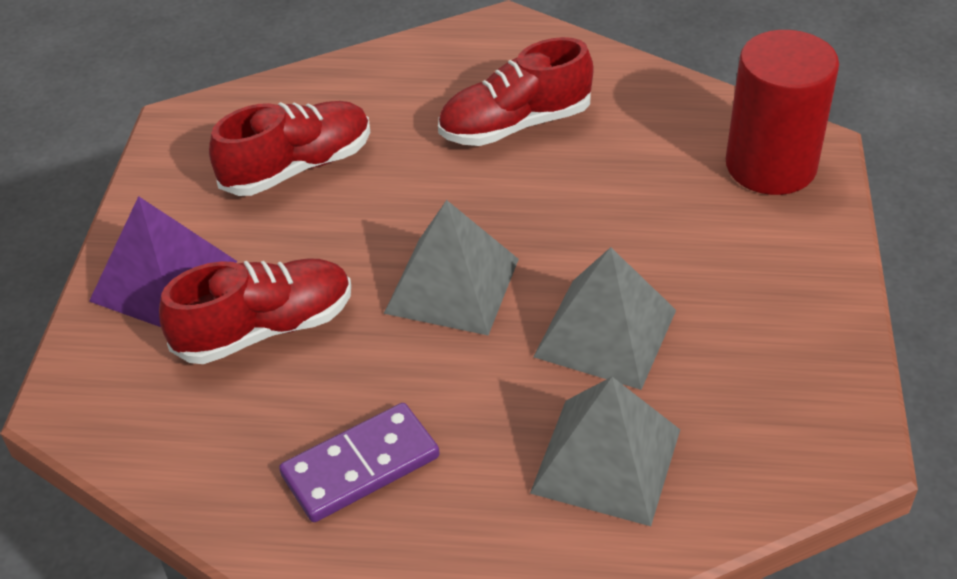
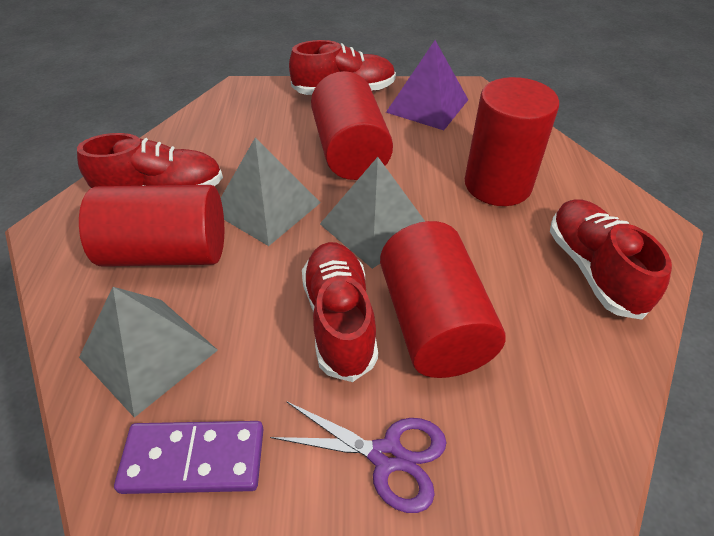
purple scissors: 0 -> 1
red cylinder: 1 -> 4
red shoe: 3 -> 4

